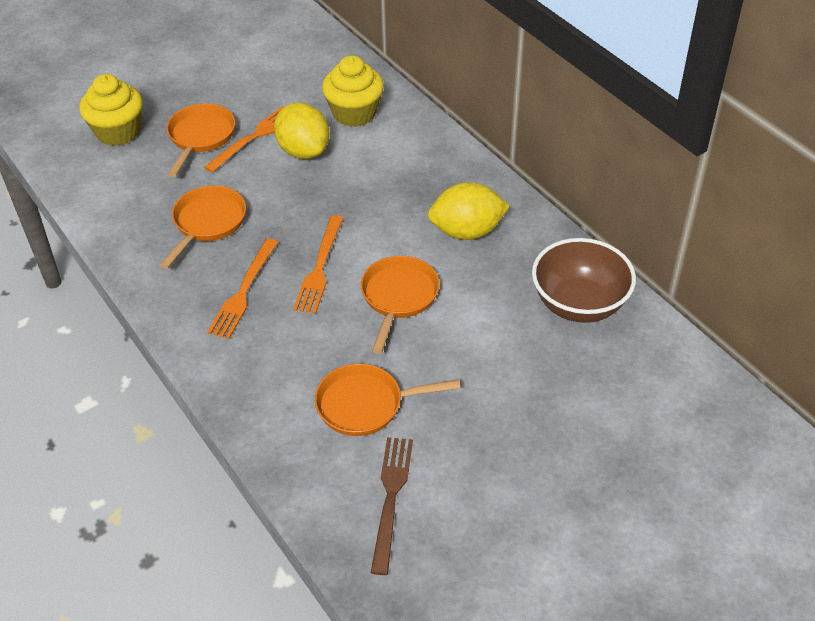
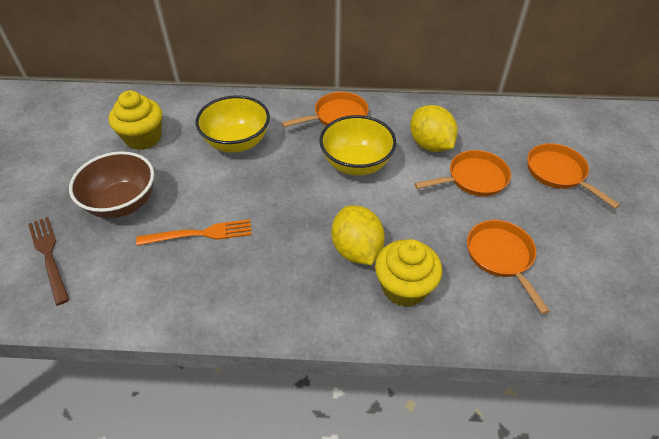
orange fork: 3 -> 1
yellow bowl: 0 -> 2

